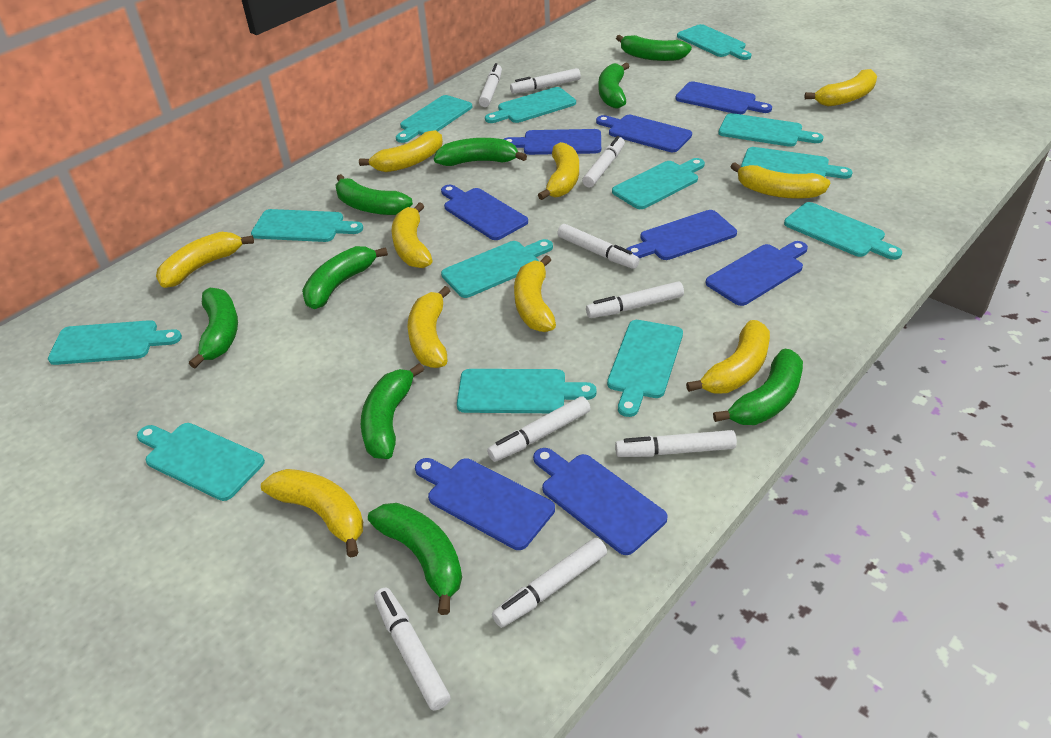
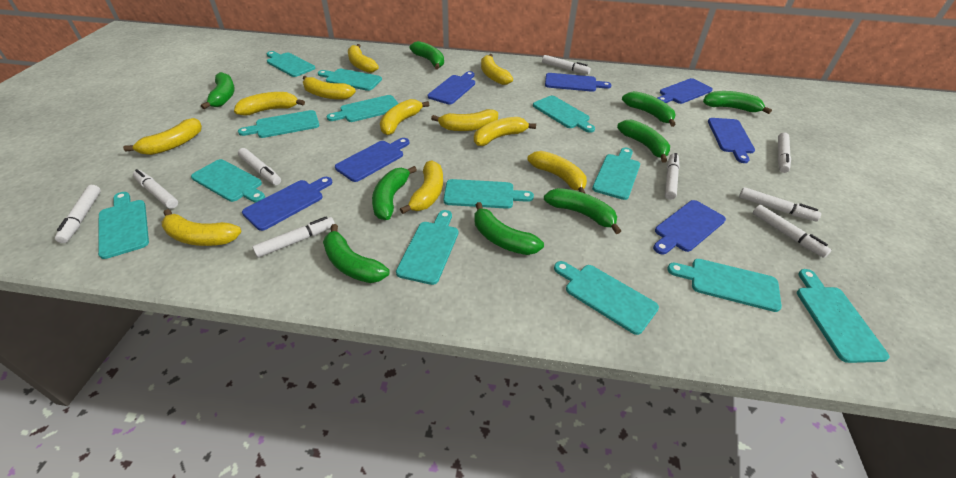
blue cutting board: 8 -> 7
yellow banana: 10 -> 11

